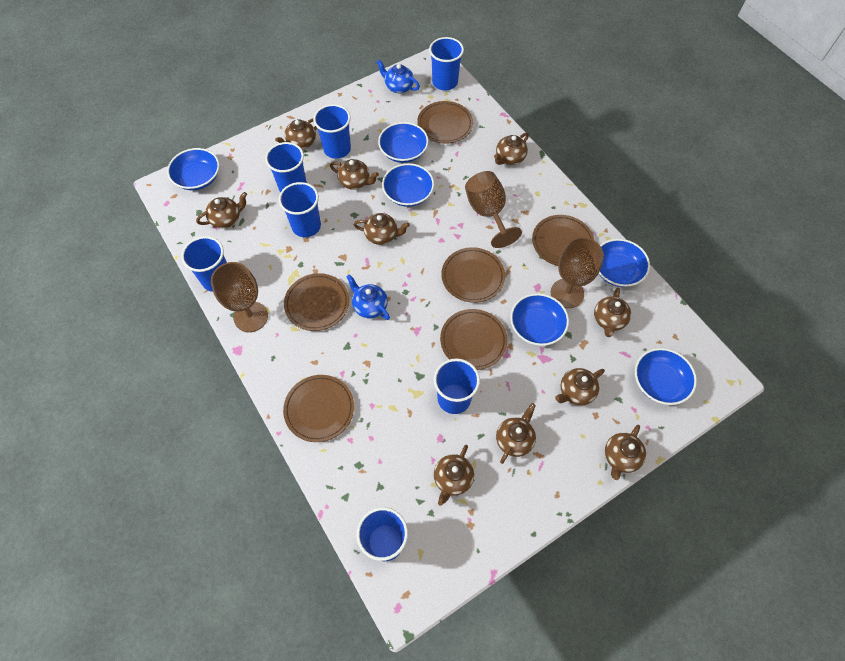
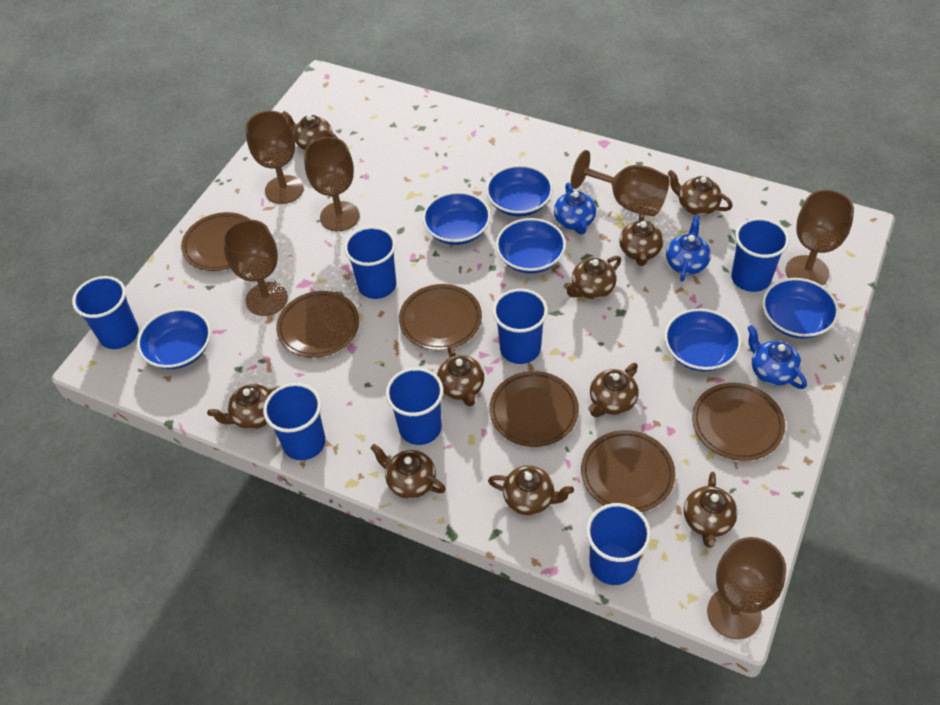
blue teapot: 2 -> 3
brown goblet: 3 -> 6

